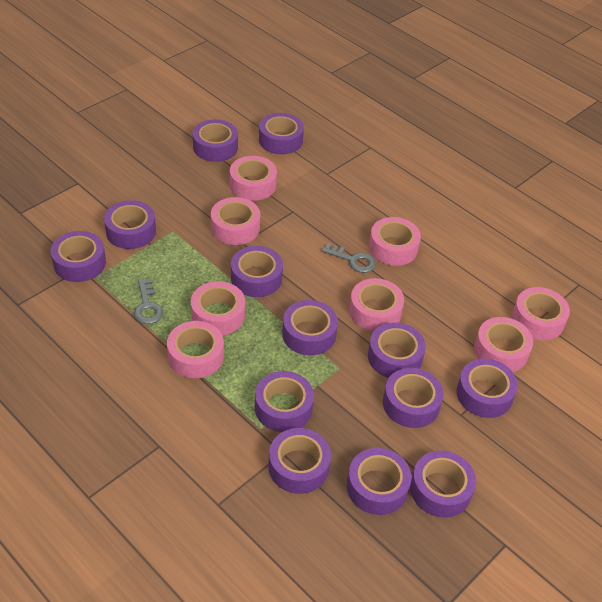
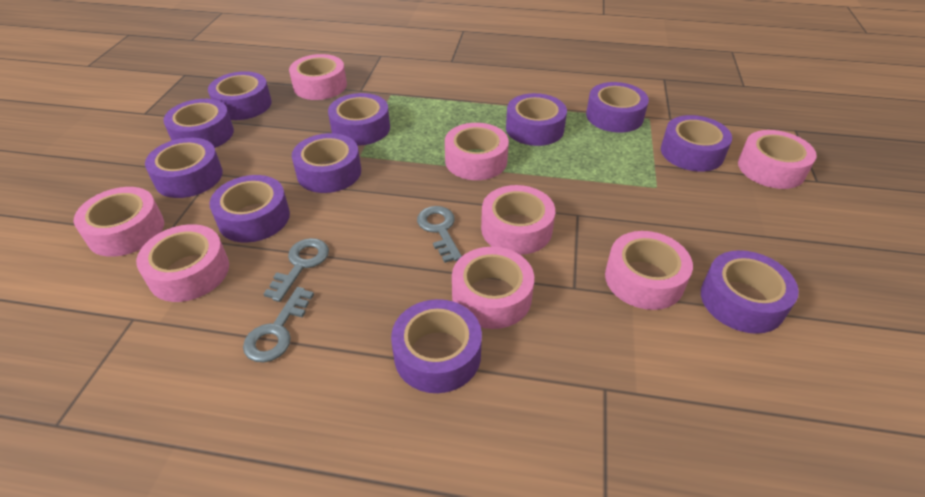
grey key: 2 -> 3
purple tape: 13 -> 11

